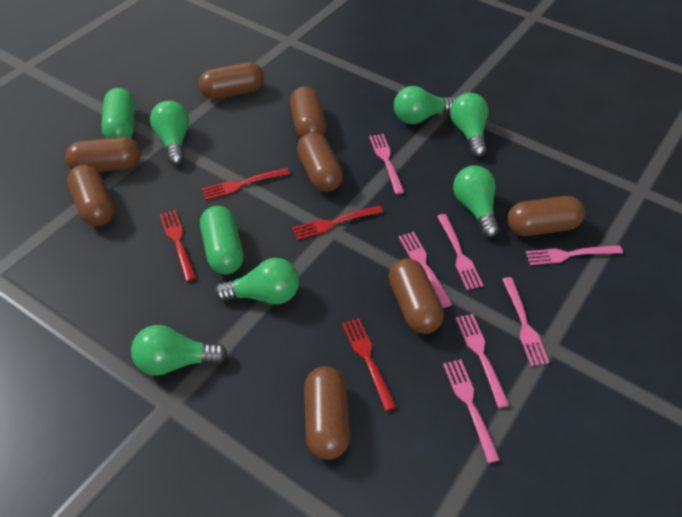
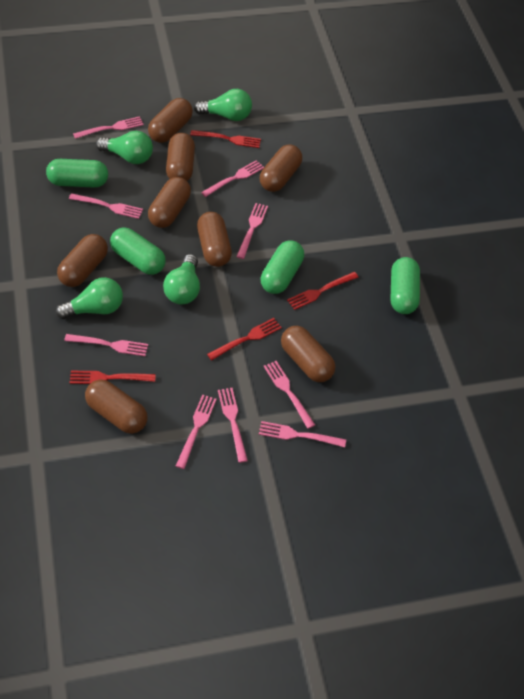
green capsule: 2 -> 4
green light bulb: 6 -> 4
pink fork: 7 -> 9

